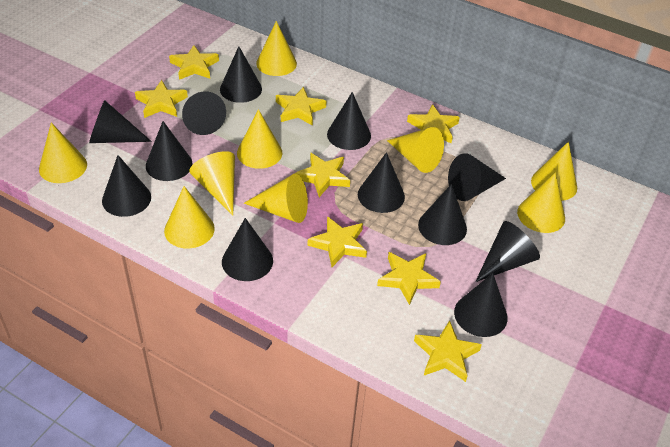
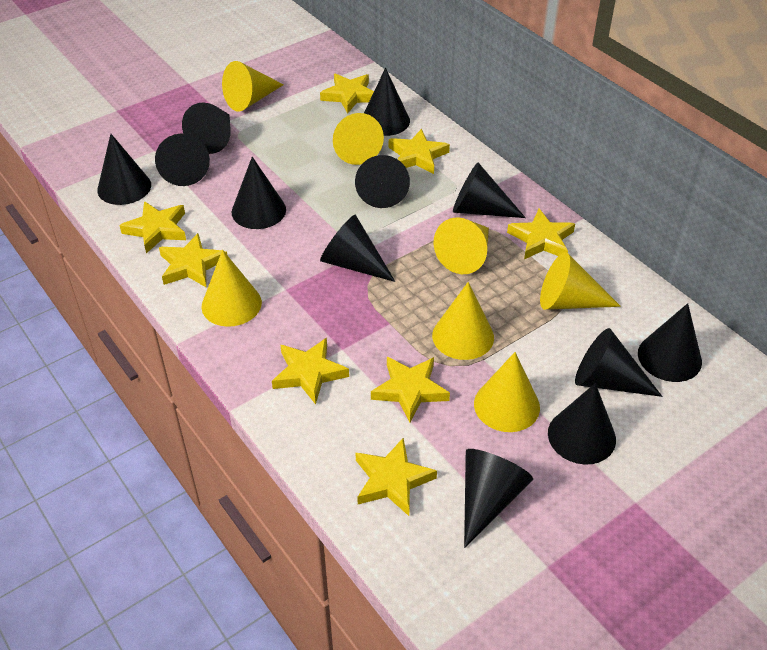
yellow cone: 9 -> 7

